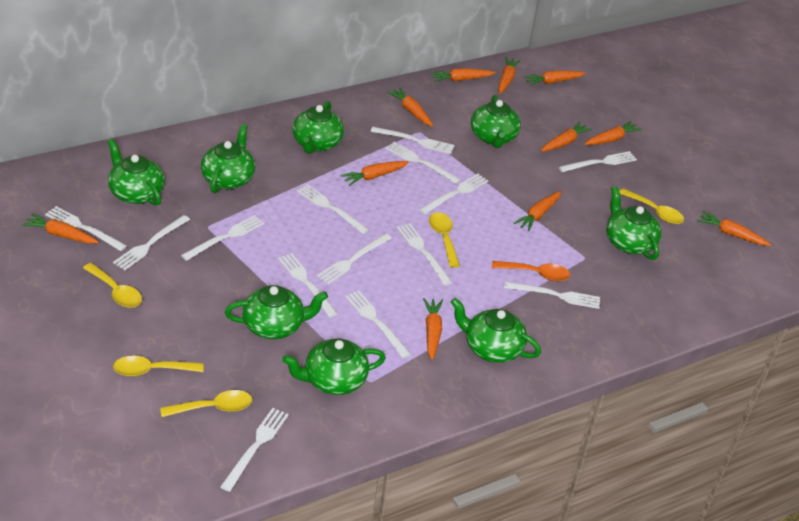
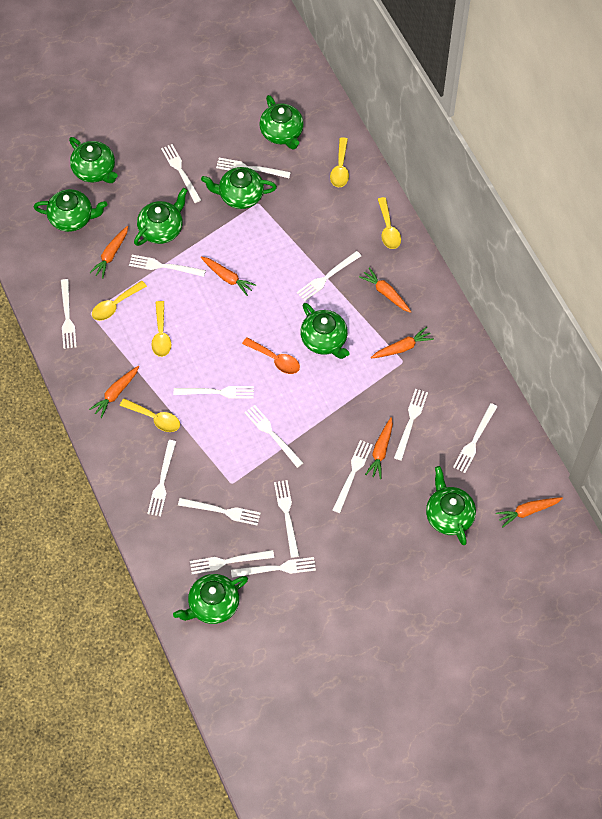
orange carrot: 11 -> 7
white fork: 14 -> 15

